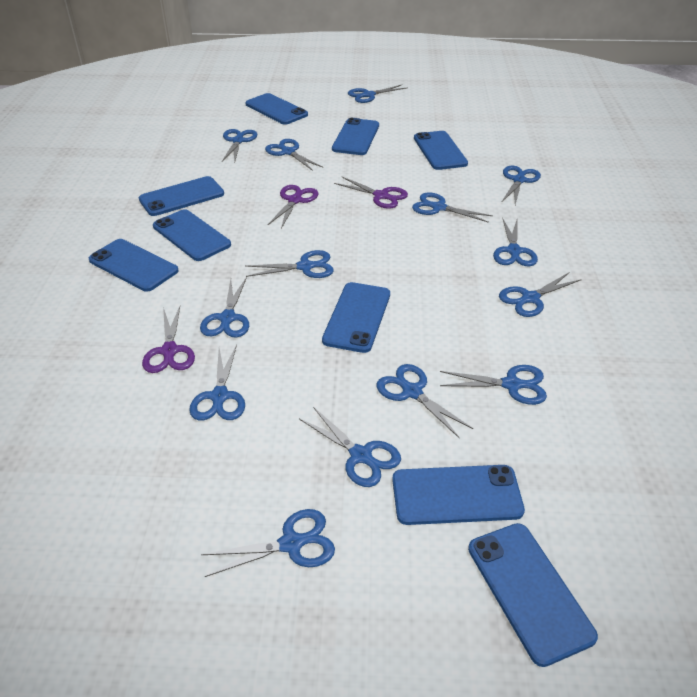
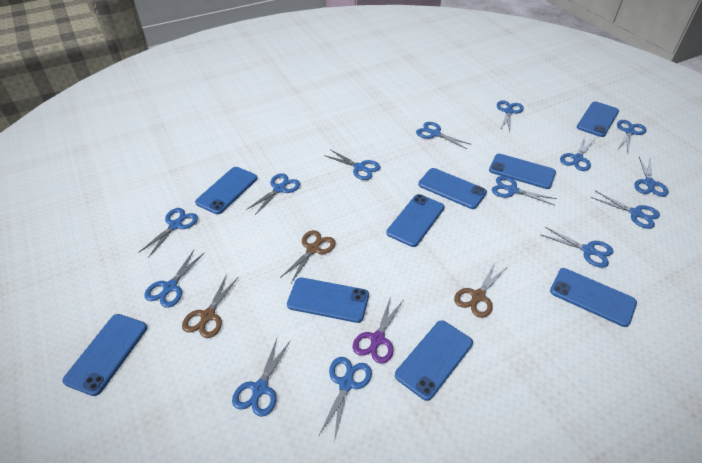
brown scissors: 0 -> 3
purple scissors: 3 -> 1

